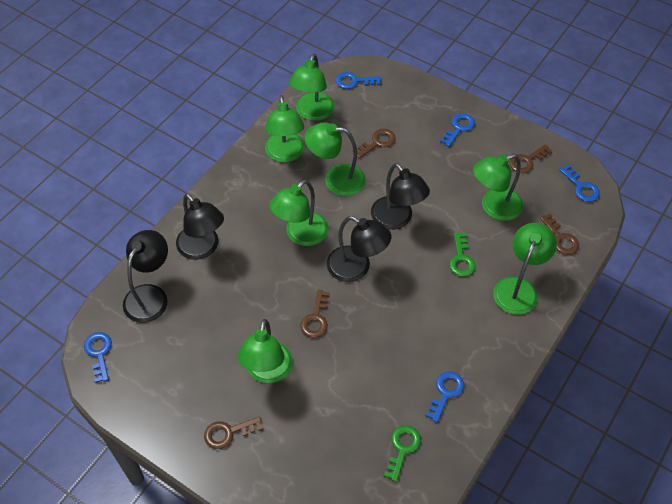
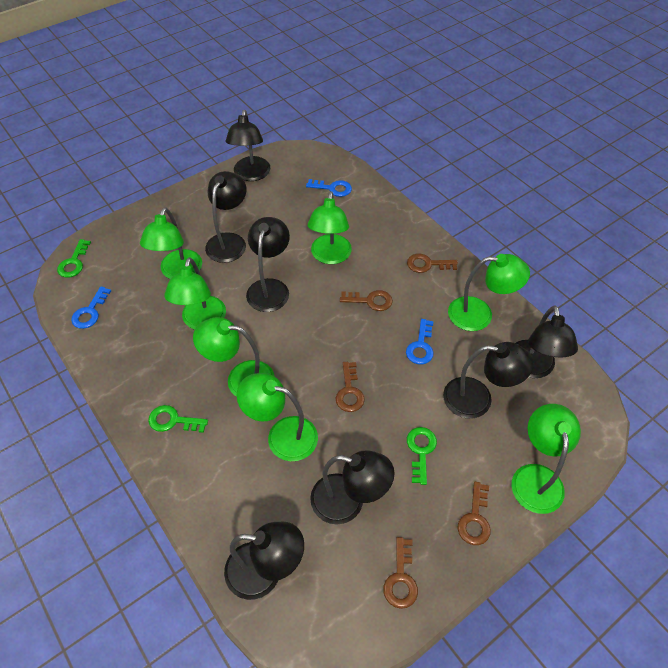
black lamp: 4 -> 7
blue key: 5 -> 3
green key: 2 -> 3

